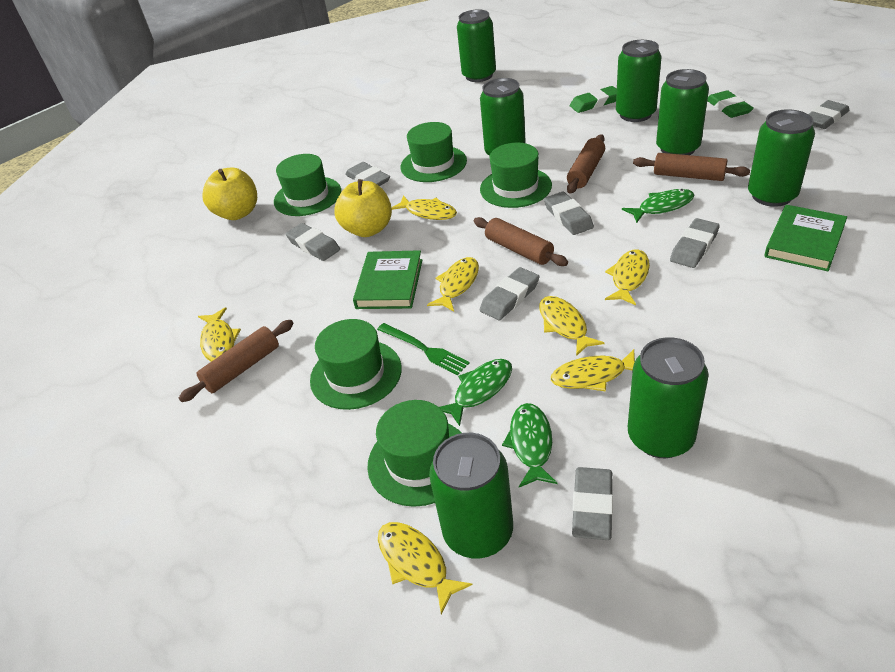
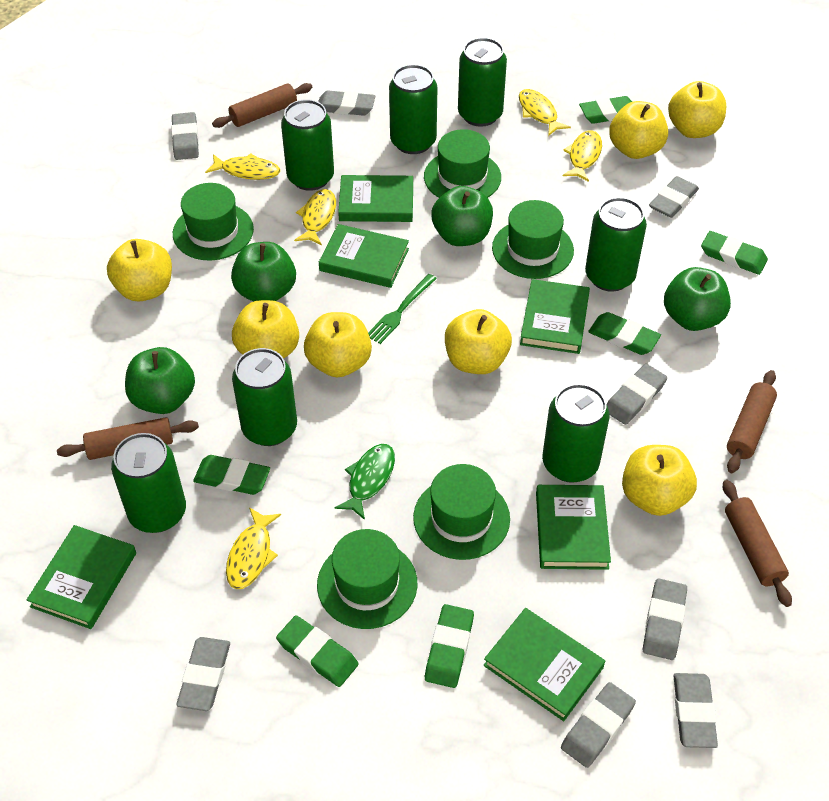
green apple: 0 -> 4
green book: 2 -> 6
green eraser: 2 -> 6
green fish: 3 -> 1
grey eraser: 7 -> 8
yellow apple: 2 -> 7
yellow fish: 7 -> 5

